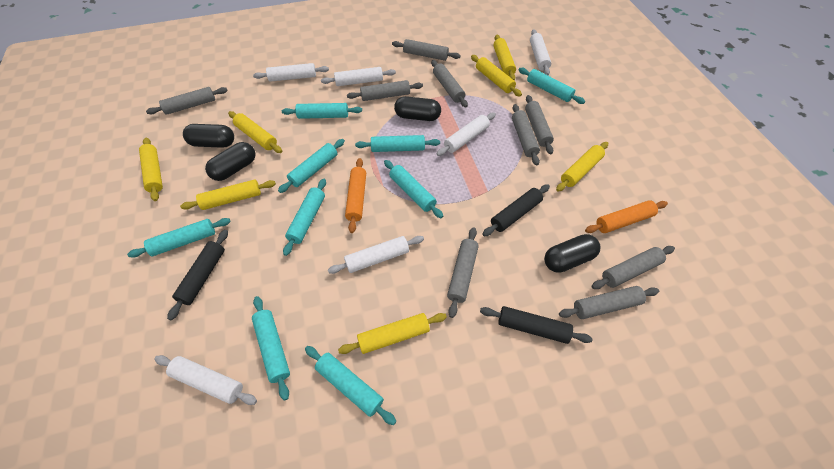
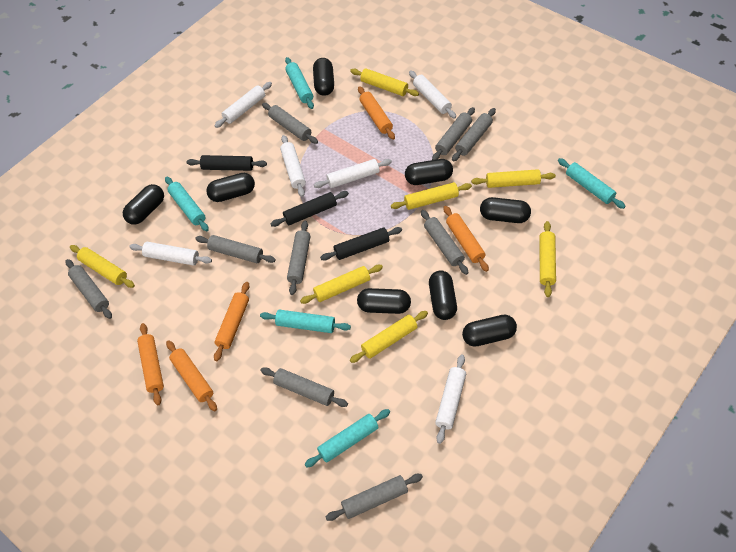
black capsule: 4 -> 8
orange rolling pin: 2 -> 5
turquoise rolling pin: 9 -> 5

